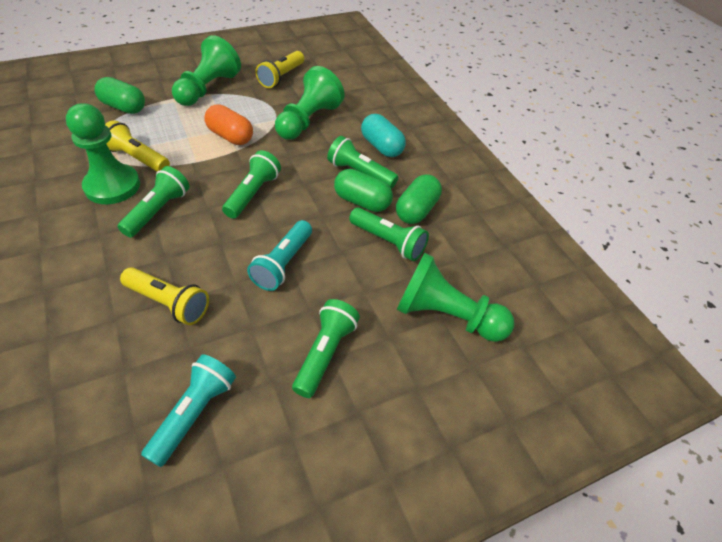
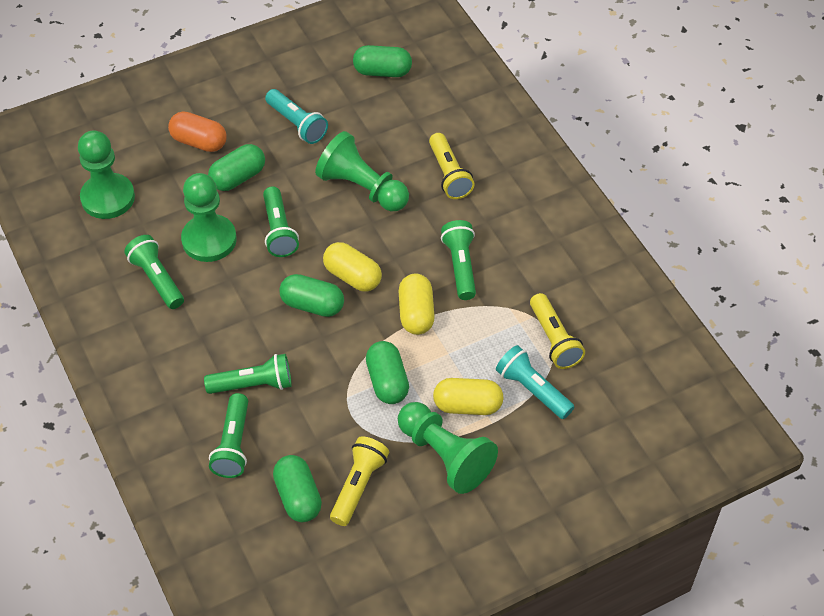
green capsule: 3 -> 5
turquoise capsule: 1 -> 0
yellow capsule: 0 -> 3

